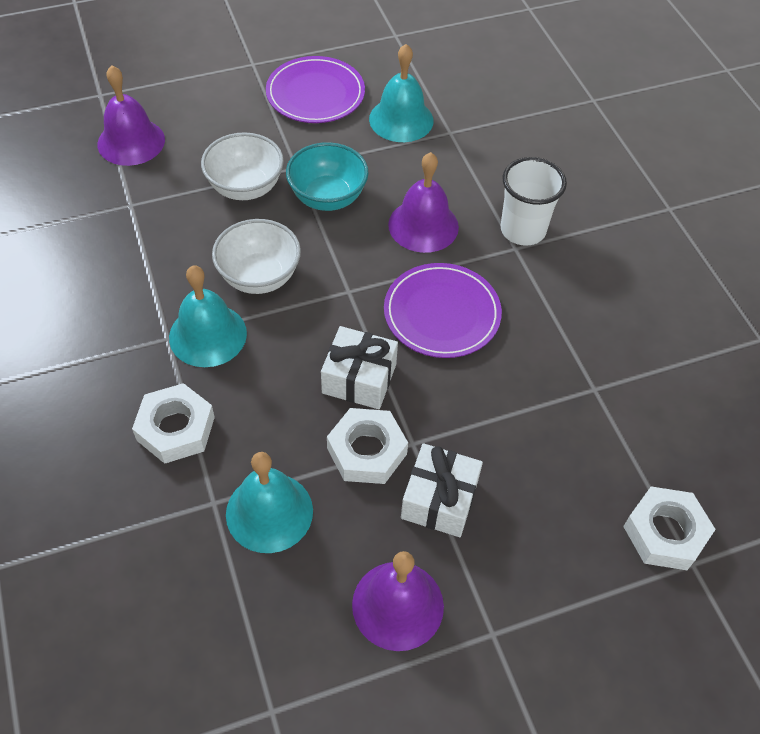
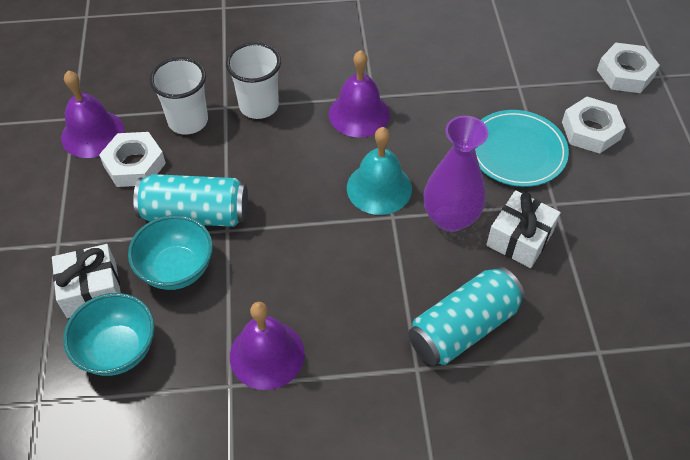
purple plate: 2 -> 0
purple vase: 0 -> 1
turquoise bell: 3 -> 1
turquoise bowl: 1 -> 2
turquoise can: 0 -> 2
turquoise plate: 0 -> 1
white bowl: 2 -> 0
white cup: 1 -> 2

